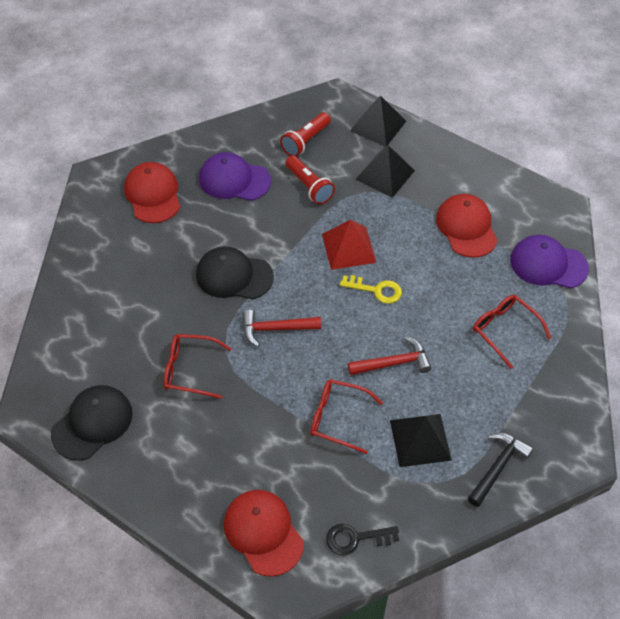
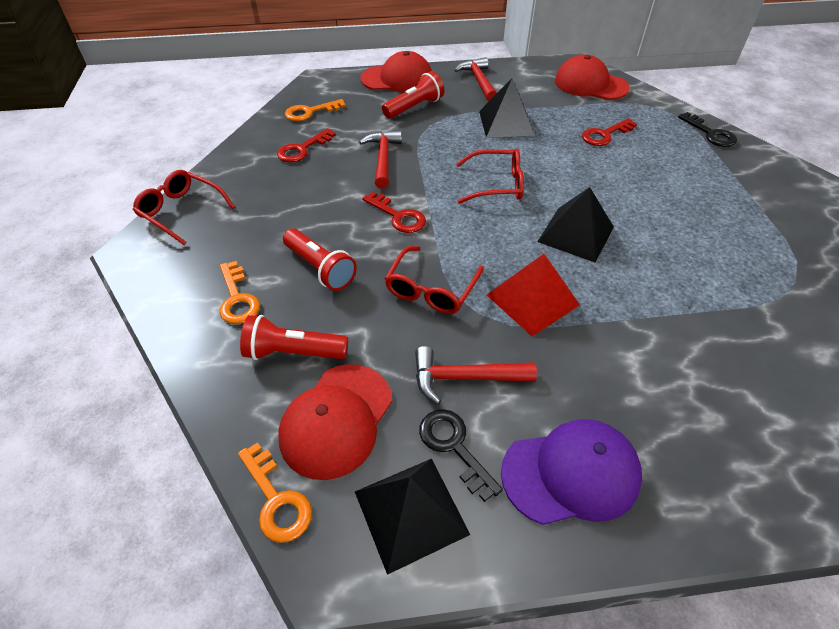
black cap: 2 -> 0
black hammer: 1 -> 0
black key: 1 -> 2
orange key: 0 -> 3
purple cap: 2 -> 1
red flashlight: 2 -> 3
red hammer: 2 -> 3
red key: 0 -> 3
yellow key: 1 -> 0

